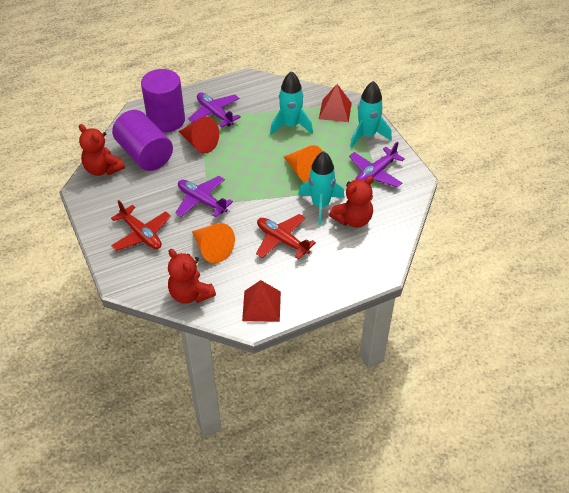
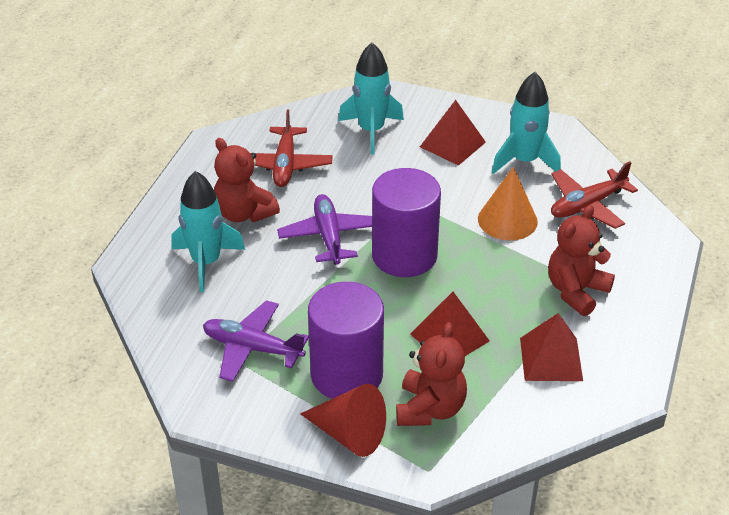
orange cone: 2 -> 1
purple plane: 3 -> 2
red pyramid: 2 -> 3

